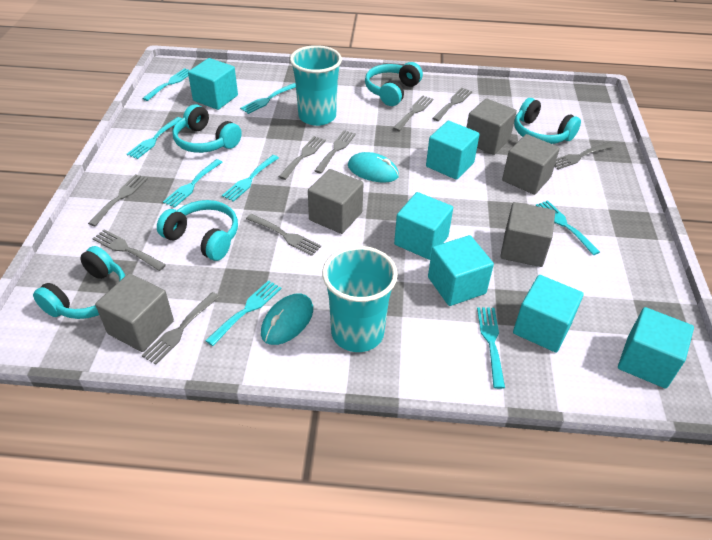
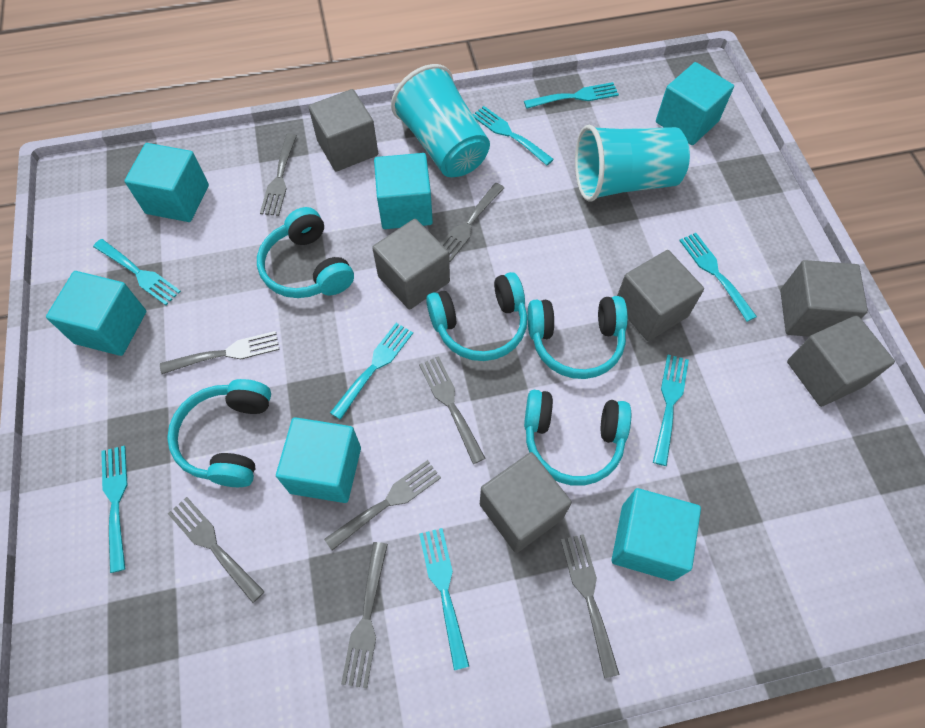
grey cube: 5 -> 6
grey fork: 9 -> 8
turquoise mouse: 2 -> 0

